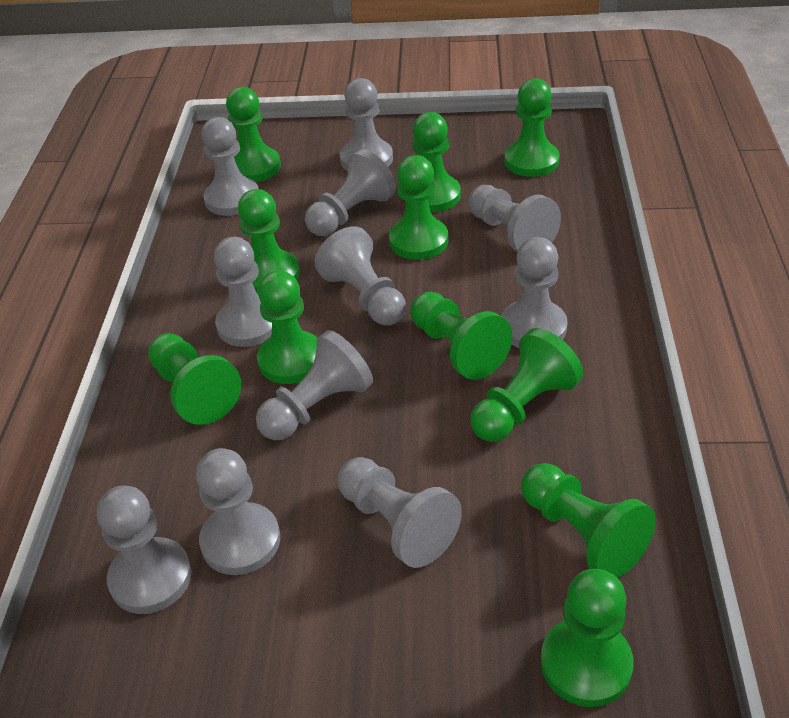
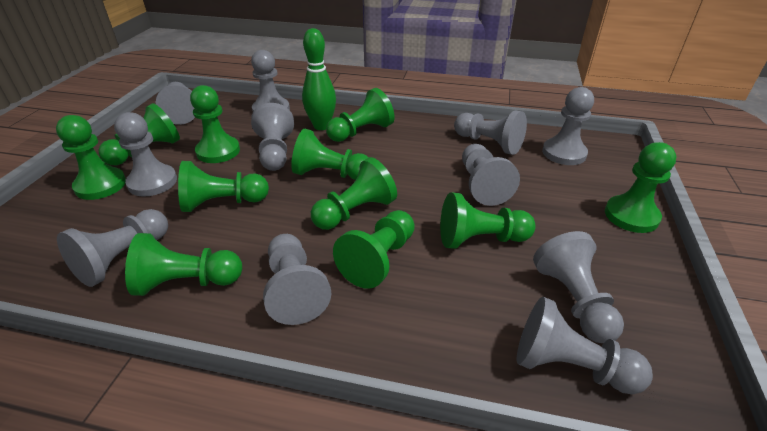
green bowling pin: 0 -> 1

